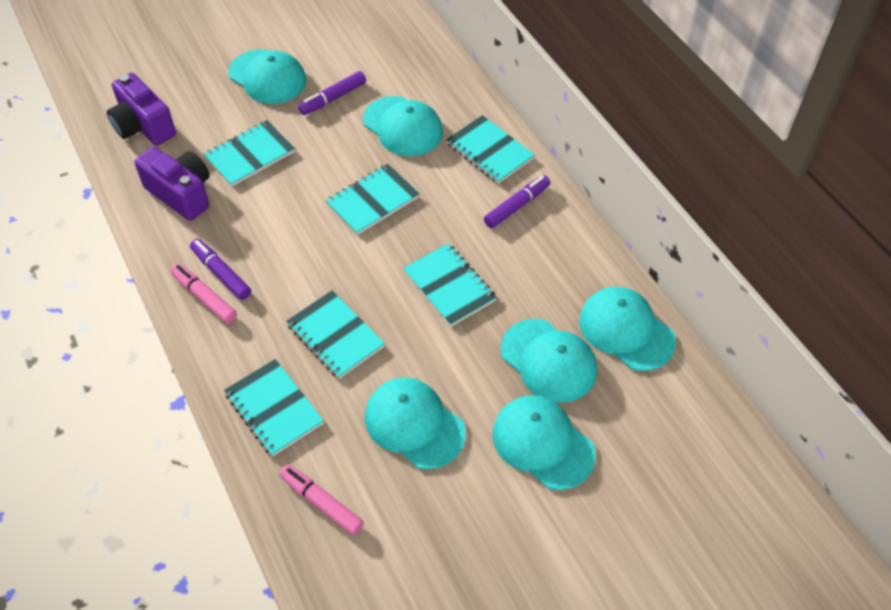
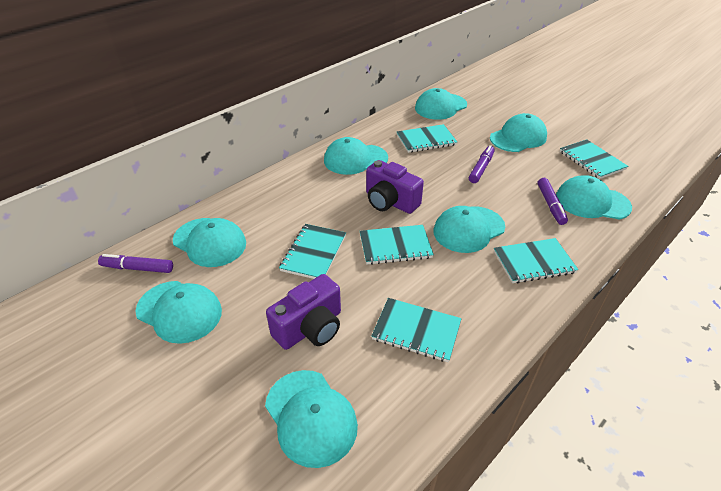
pink marker: 2 -> 0
turquoise cap: 6 -> 8

